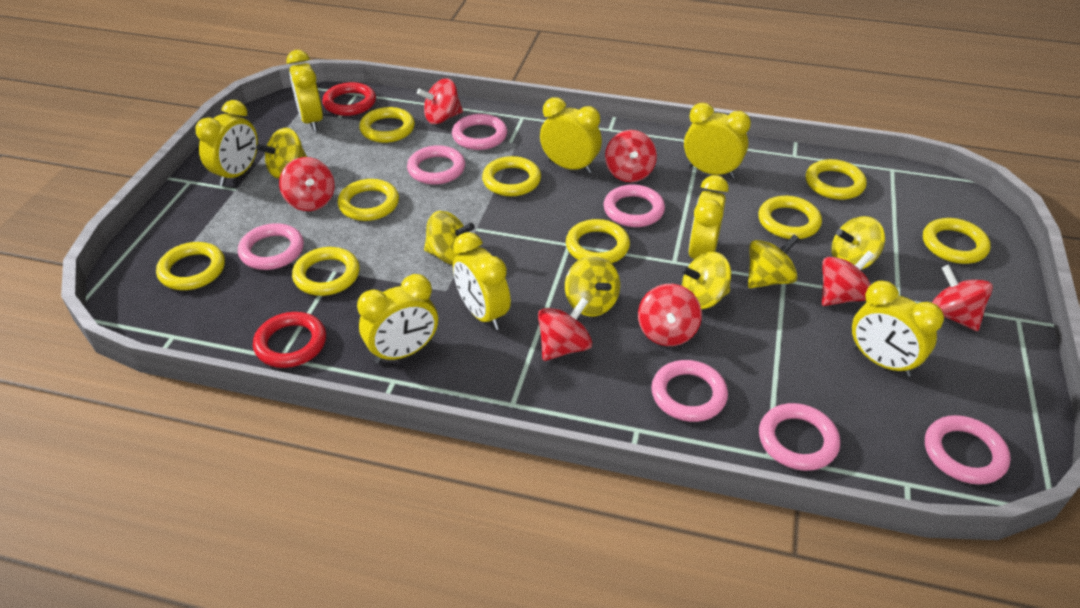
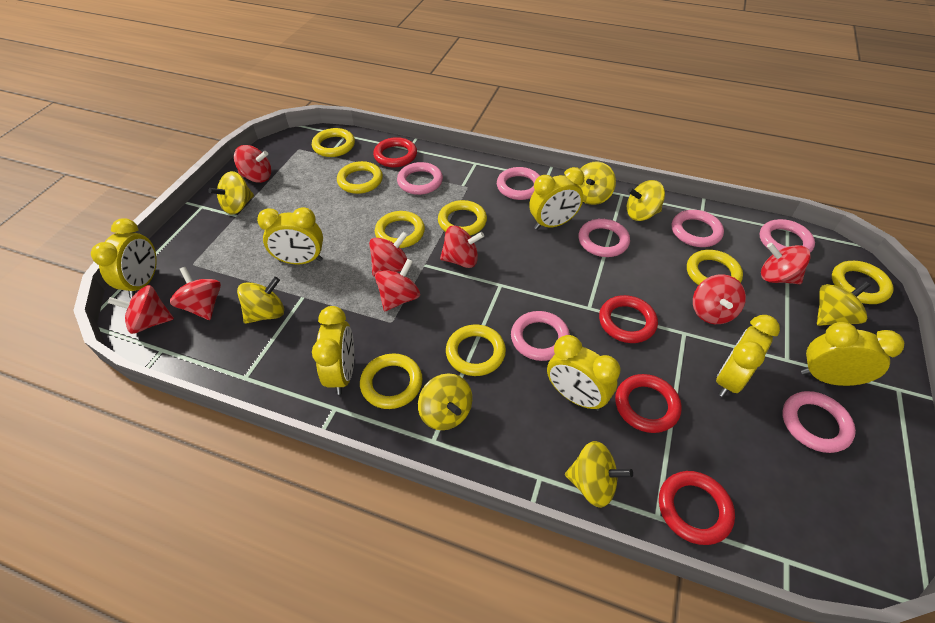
red ring: 2 -> 4
red spinning top: 7 -> 8
yellow clock: 8 -> 7
yellow ring: 9 -> 8
yellow spinning top: 6 -> 7

